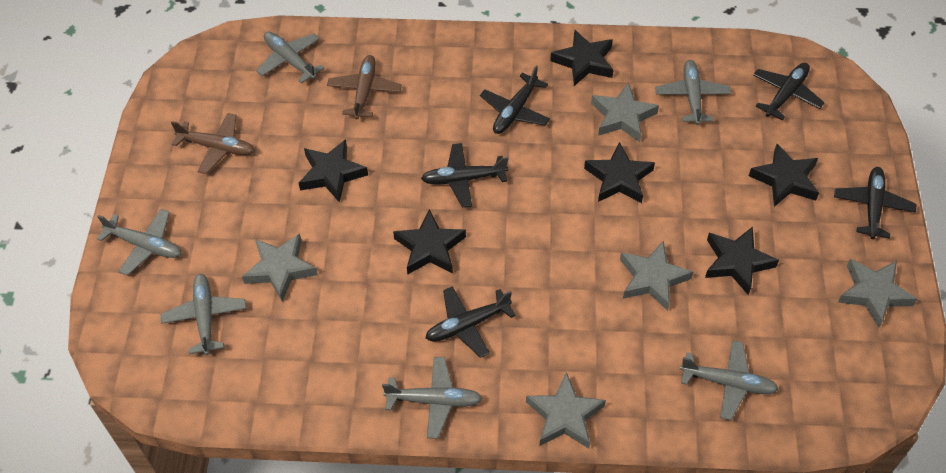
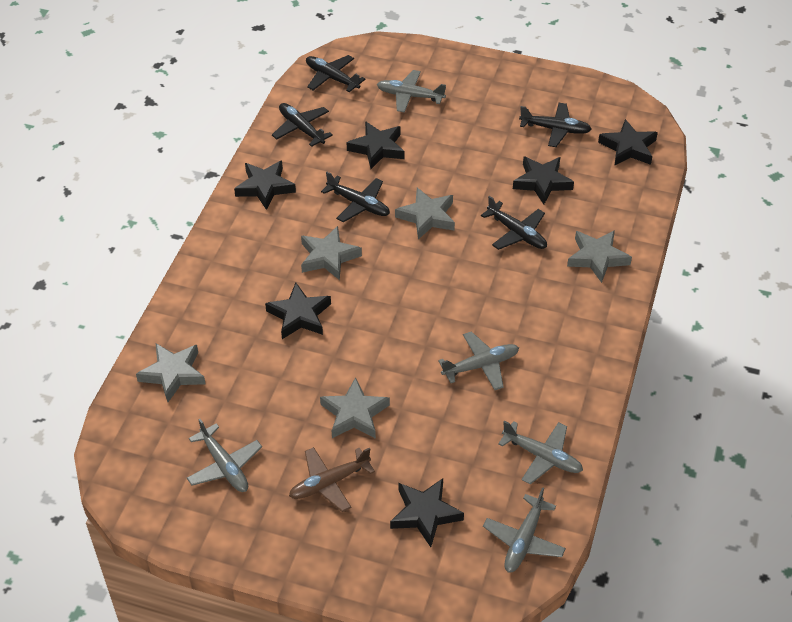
brown plane: 2 -> 1
grey plane: 6 -> 5

